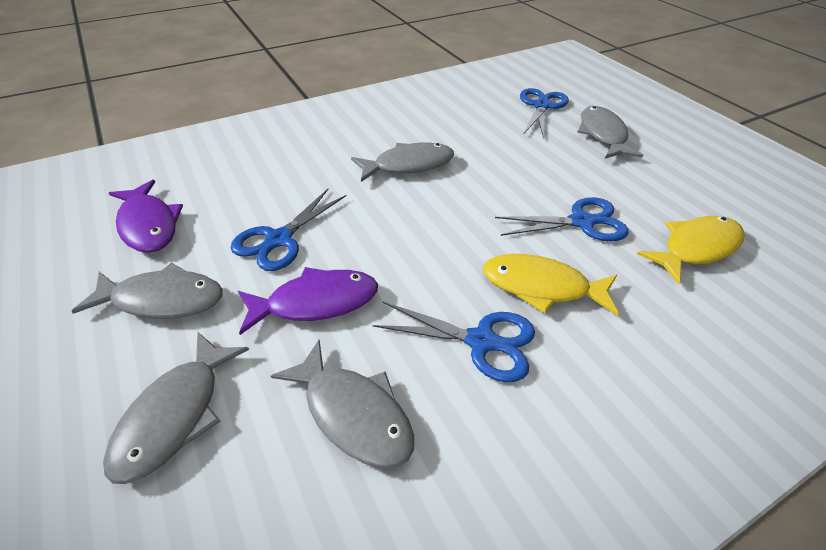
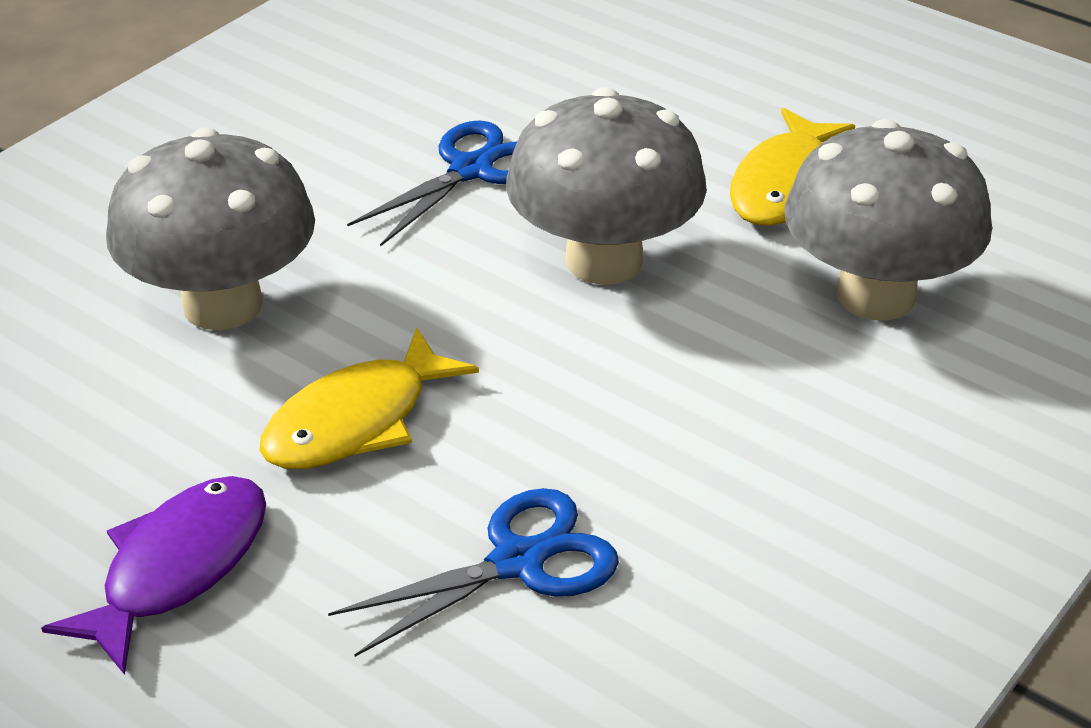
blue scissors: 4 -> 2
grey fish: 5 -> 0
grey mushroom: 0 -> 3
purple fish: 2 -> 1

